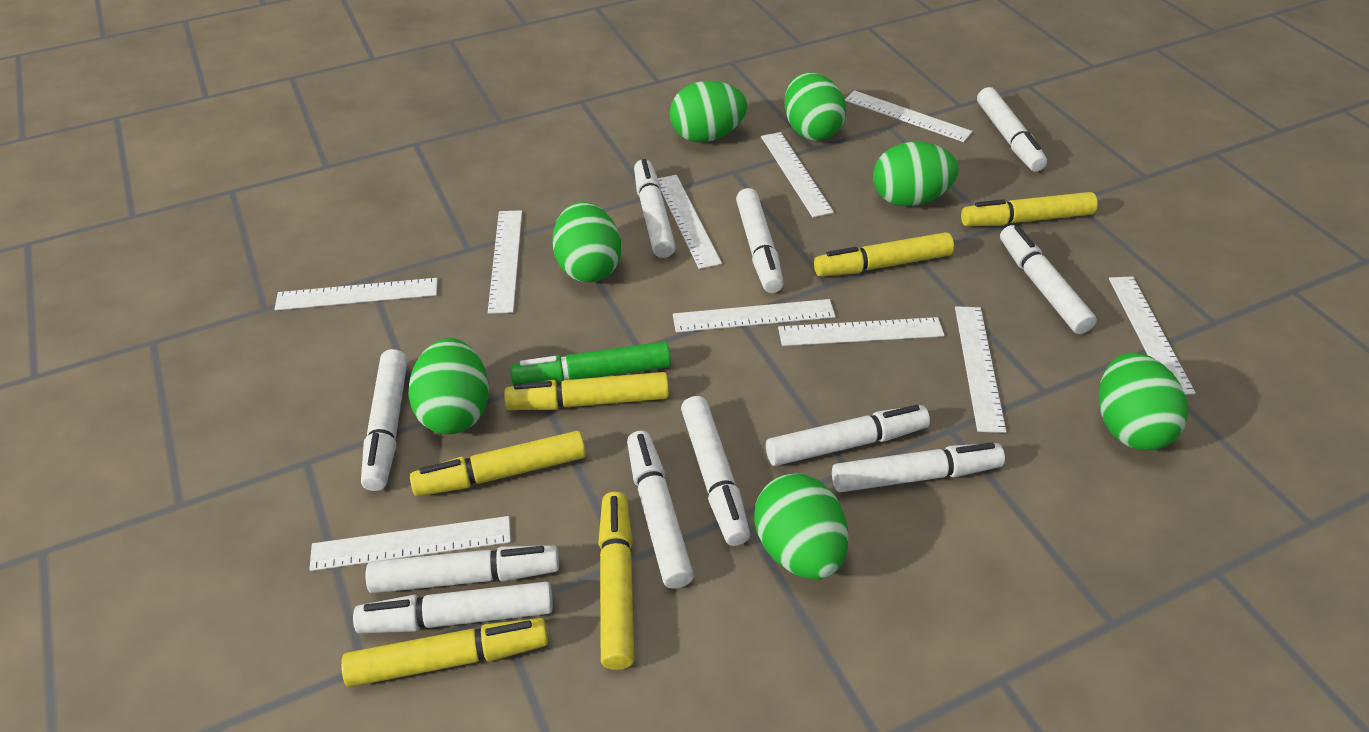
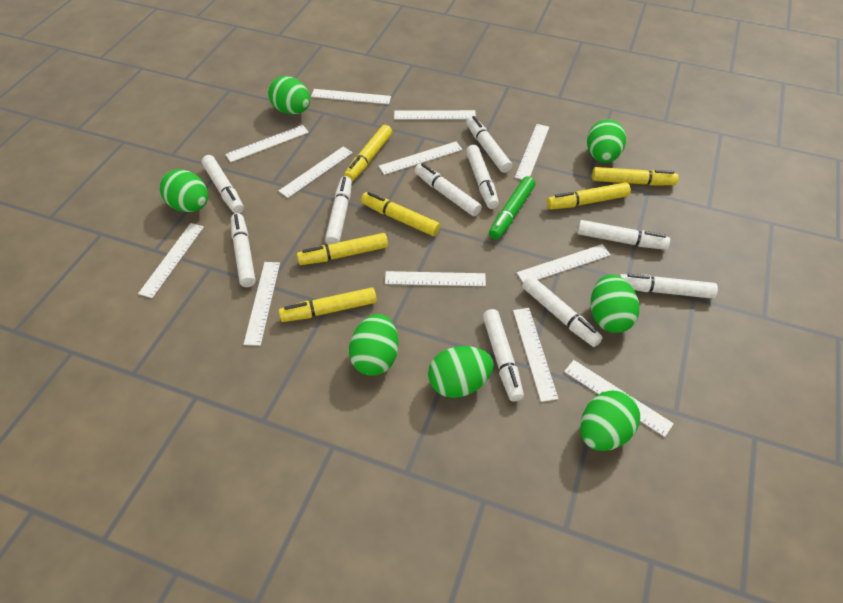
white marker: 11 -> 10
white ruler: 10 -> 12

